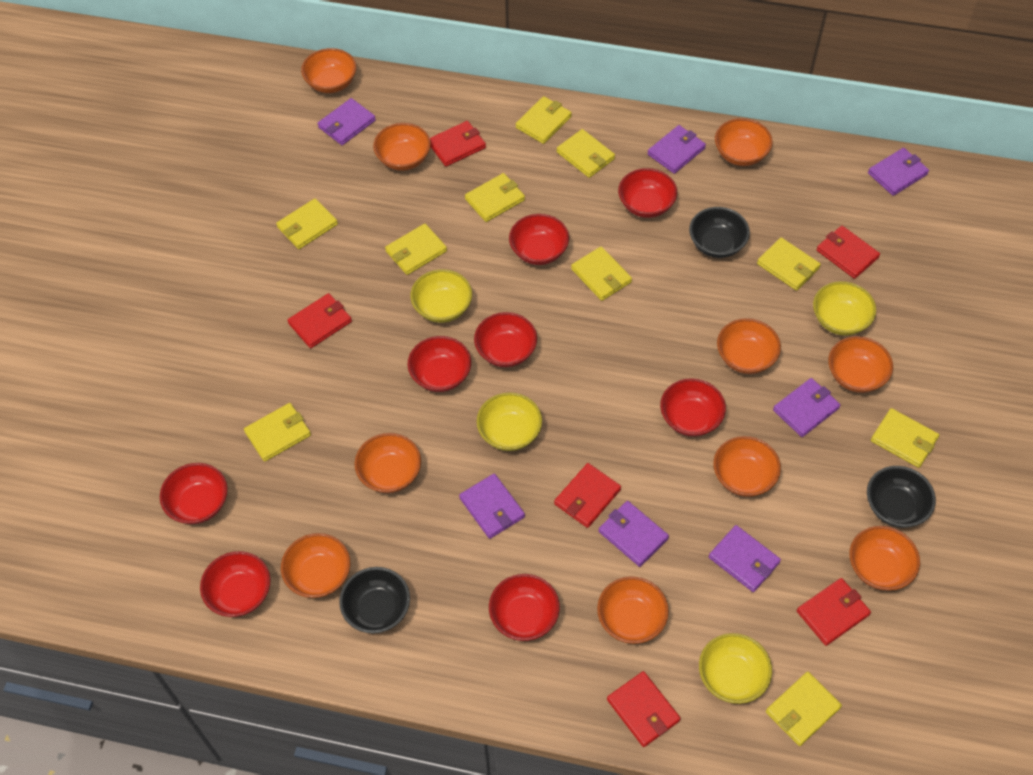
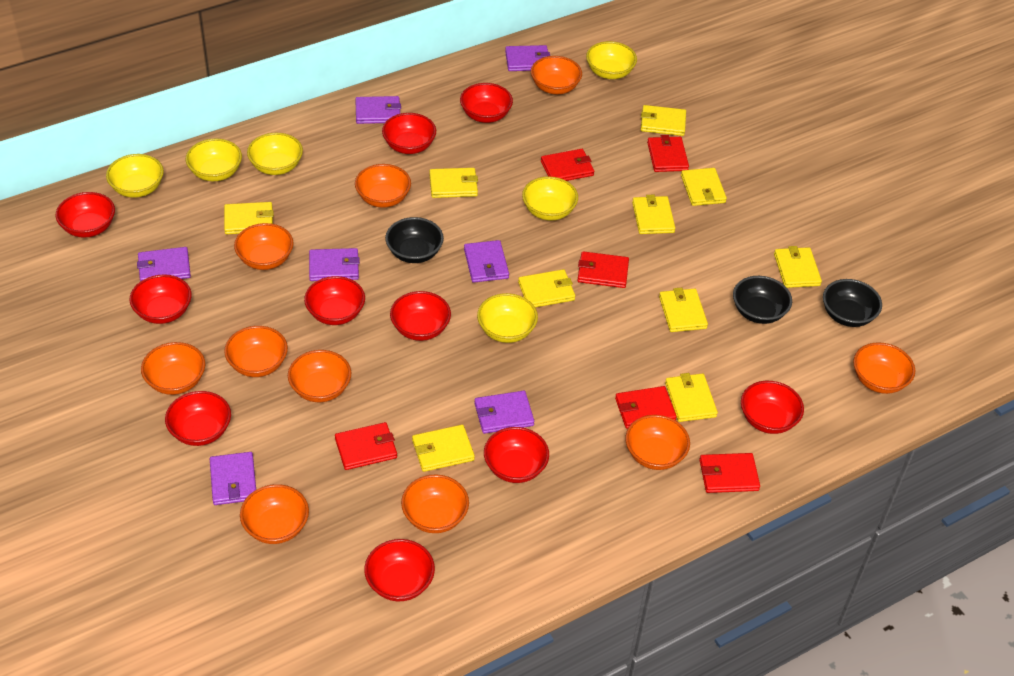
red bowl: 8 -> 10
yellow bowl: 4 -> 6

